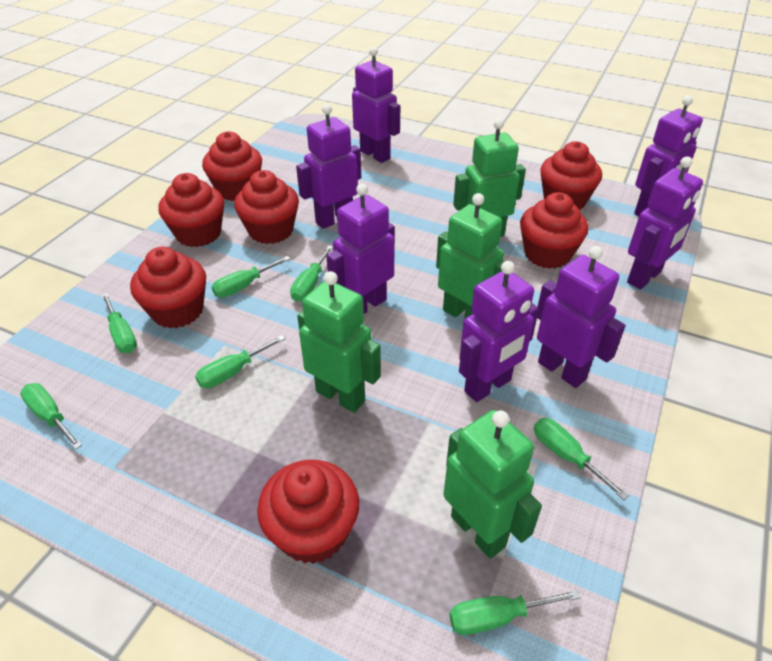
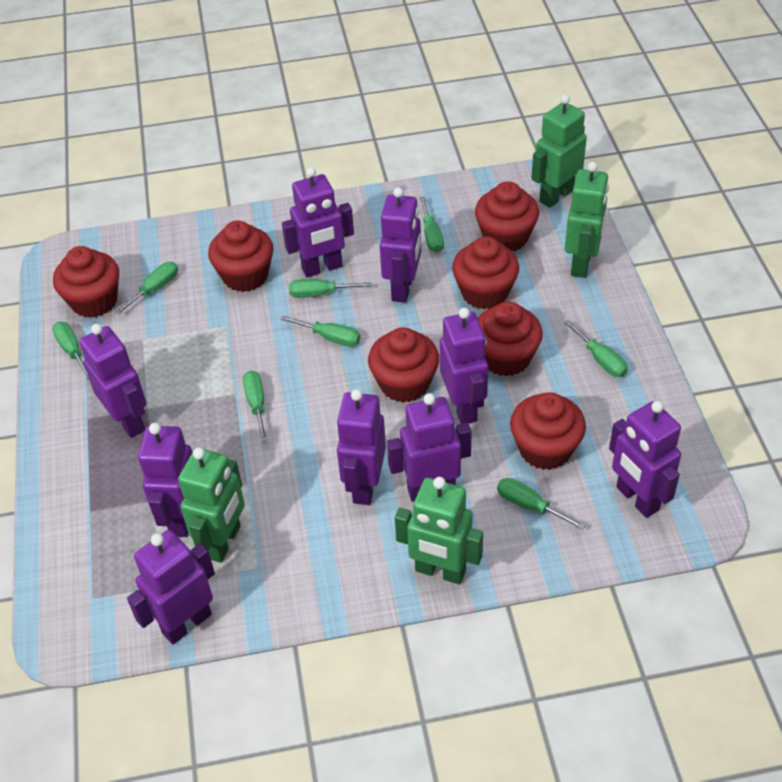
green screwdriver: 7 -> 8
purple robot: 7 -> 9

